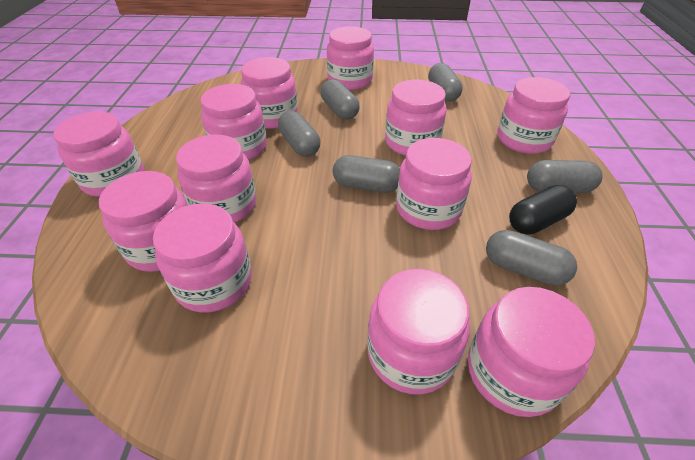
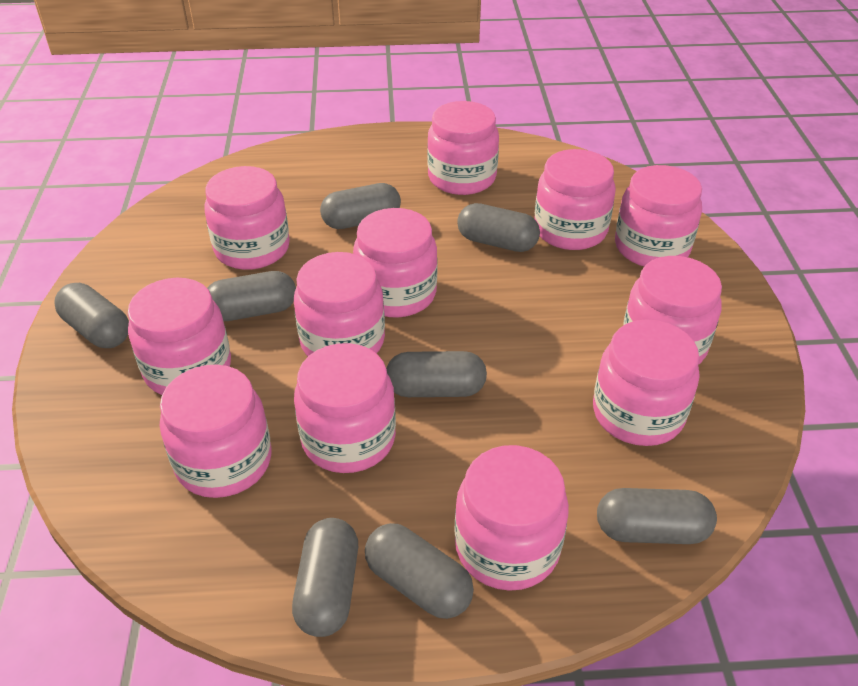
black capsule: 1 -> 0
grey capsule: 6 -> 8

